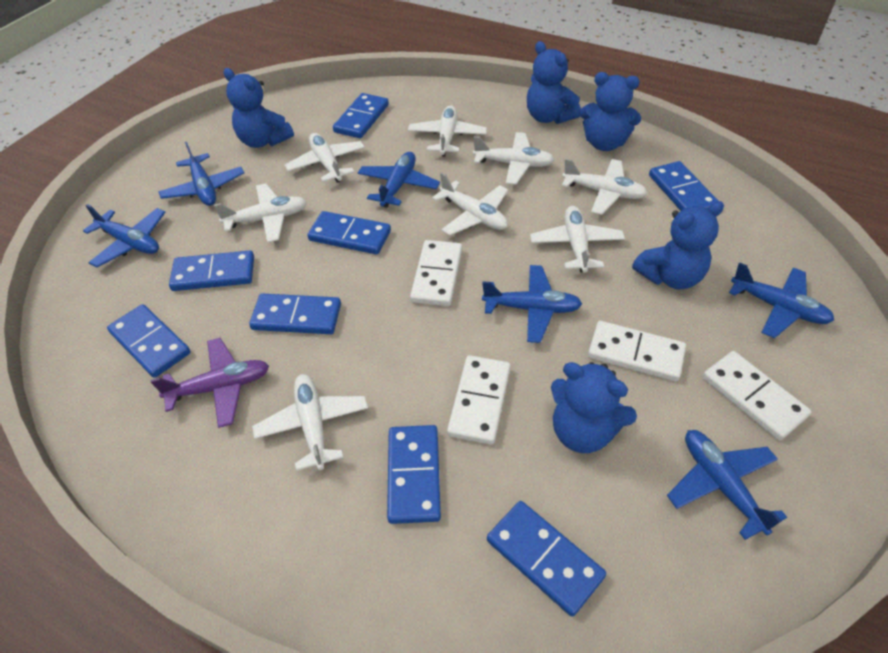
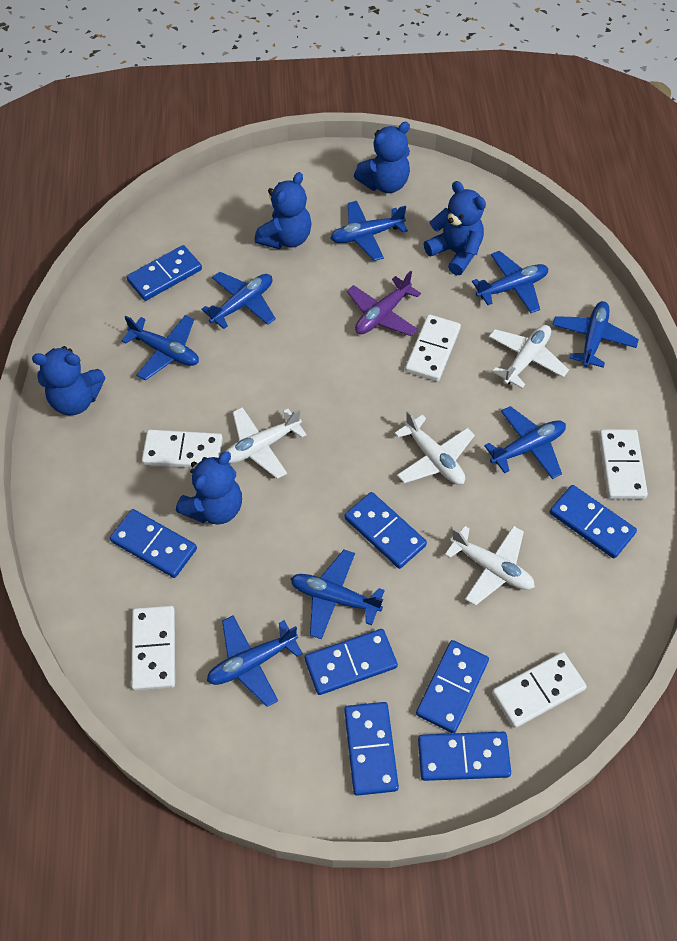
blue plane: 6 -> 8
white domino: 4 -> 5
white plane: 8 -> 4

